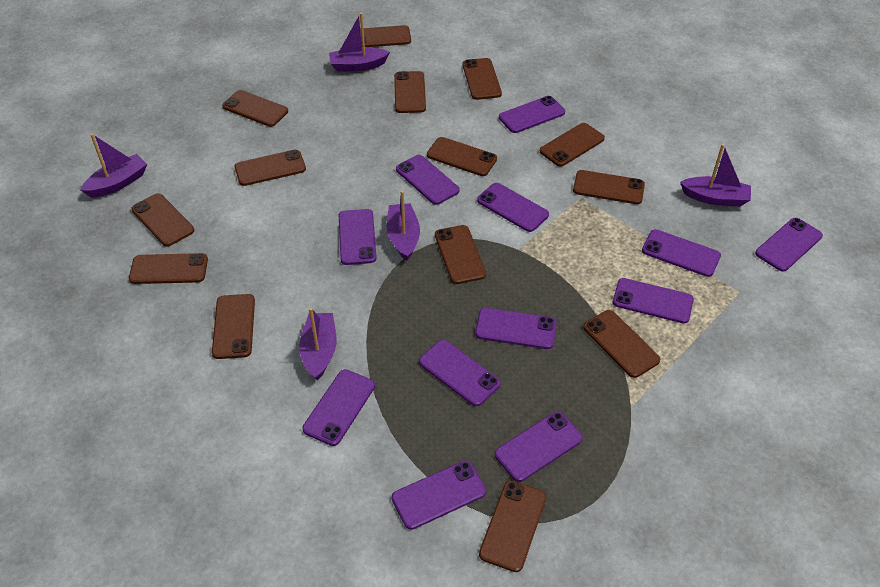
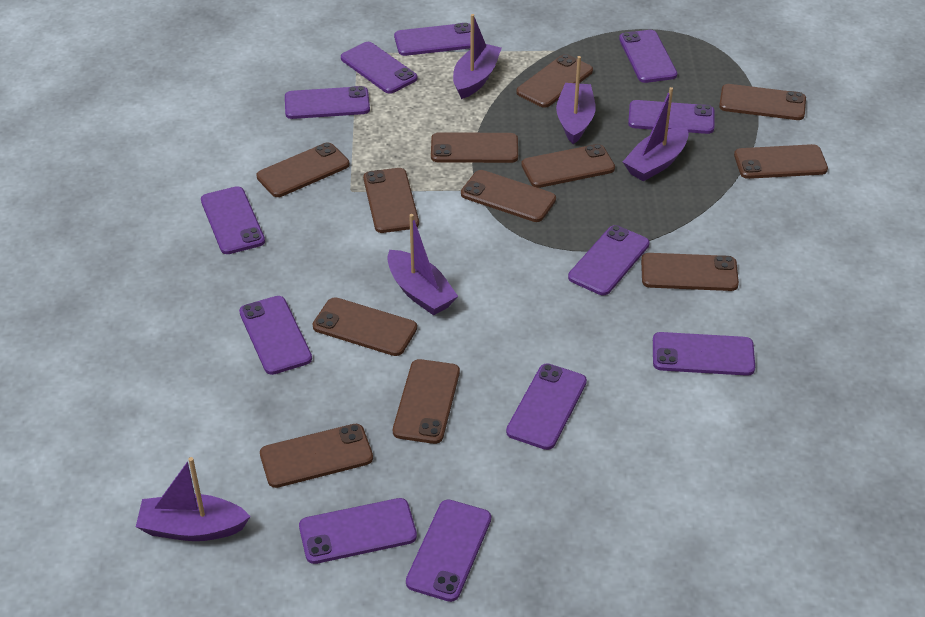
brown phone: 14 -> 12

